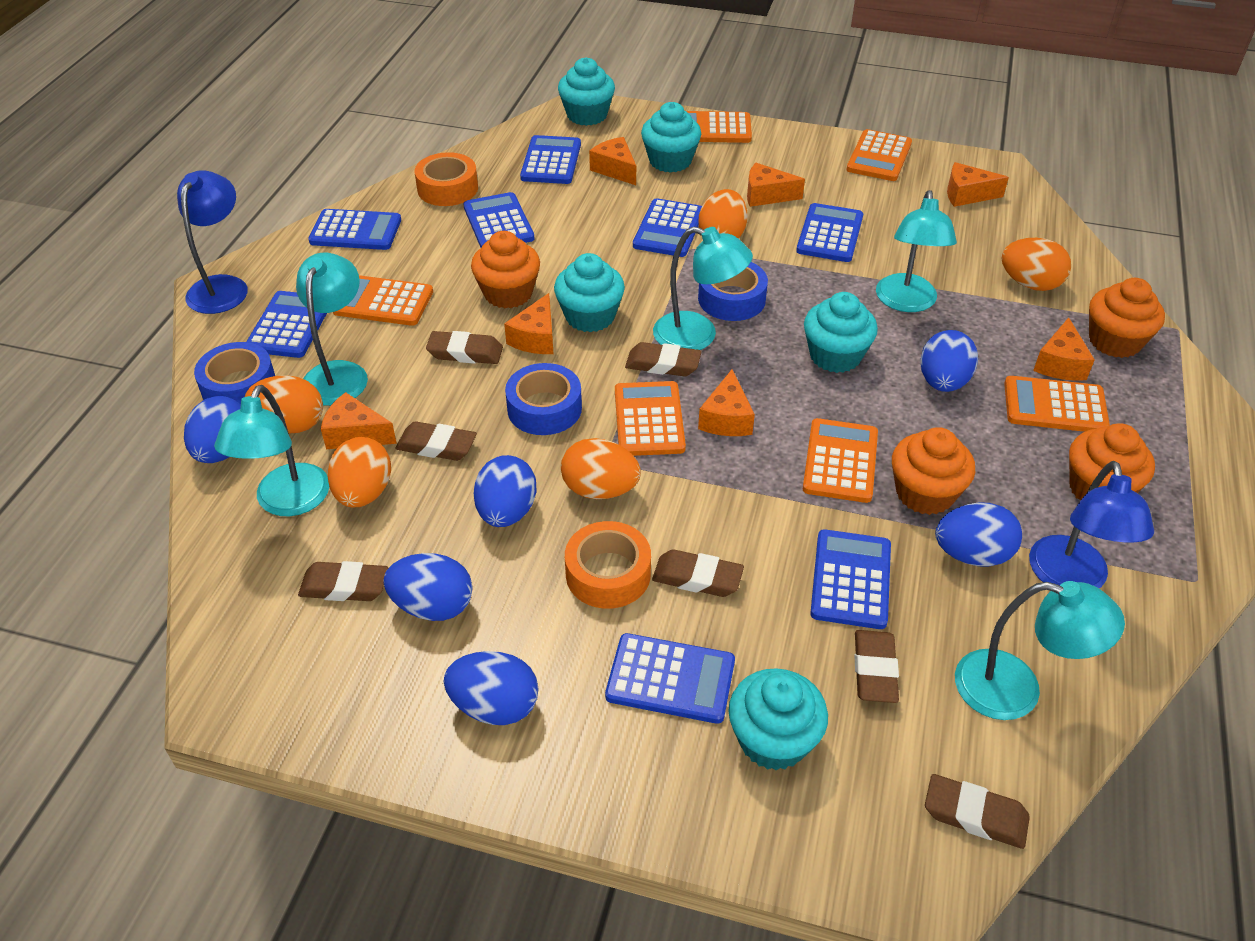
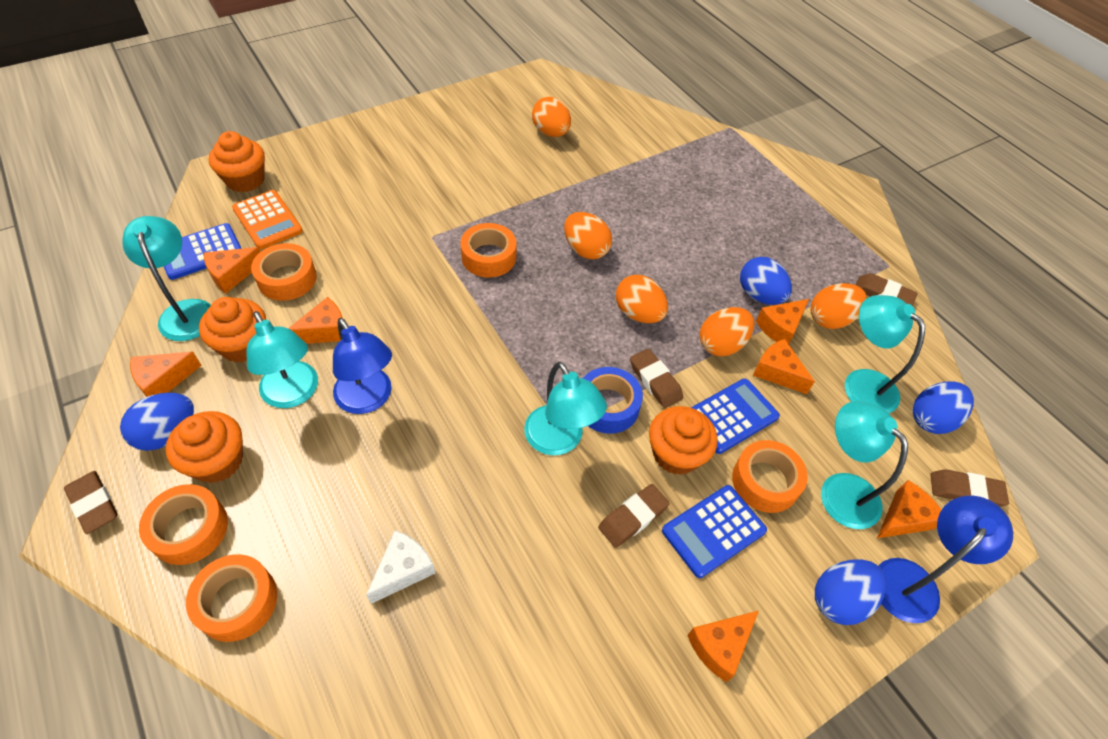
blue calculator: 8 -> 3
blue egg: 6 -> 4
blue tape: 3 -> 1
brown eraser: 7 -> 5
orange calculator: 6 -> 1
orange tape: 2 -> 5
turquoise cupcake: 5 -> 0
white cheese: 0 -> 1

